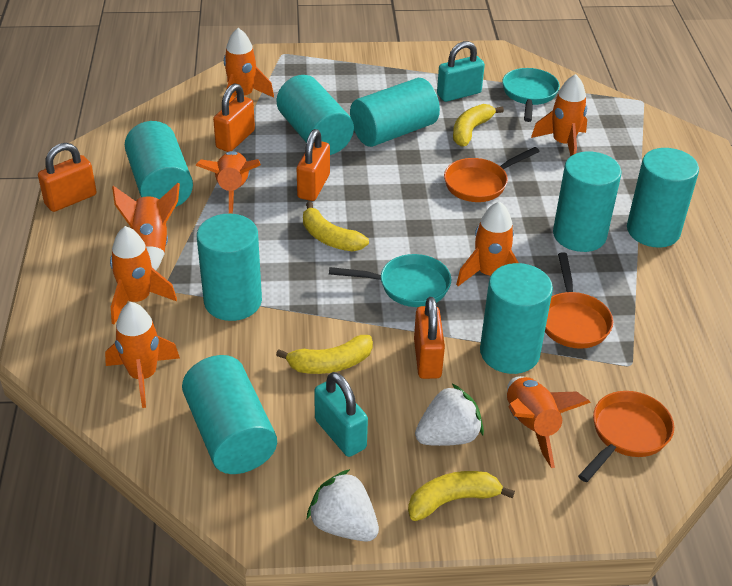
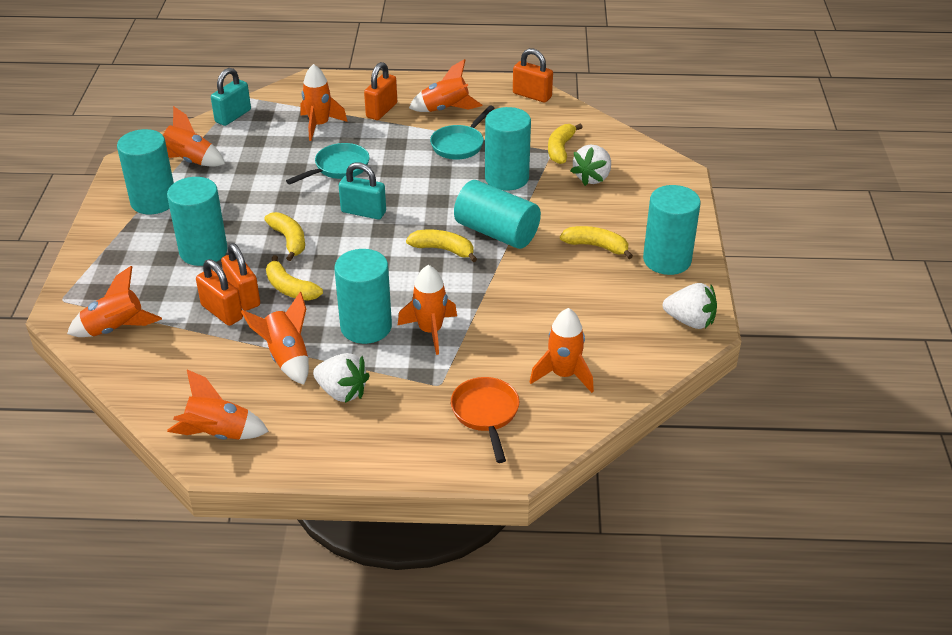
orange pan: 3 -> 1
turquoise cylinder: 8 -> 6
white strawberry: 2 -> 3
yellow banana: 4 -> 5

